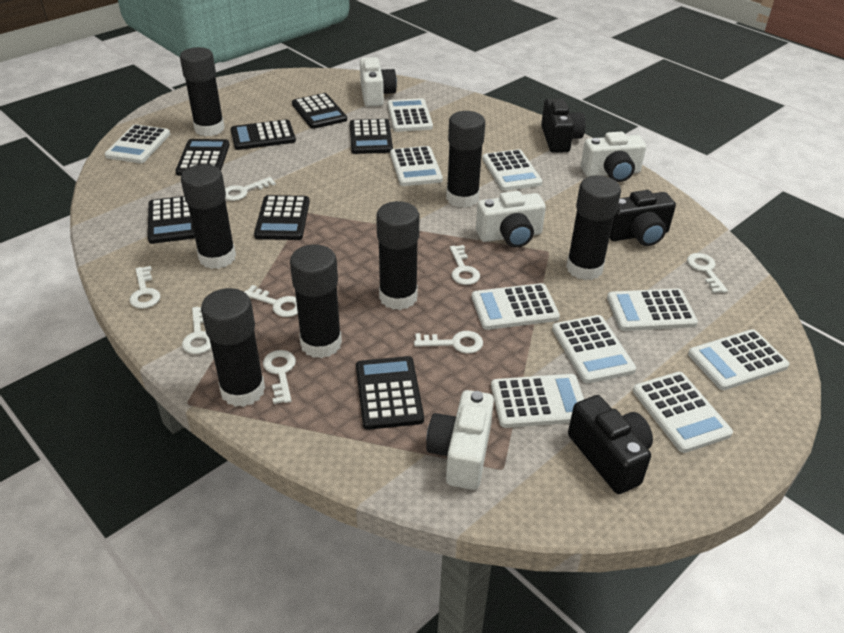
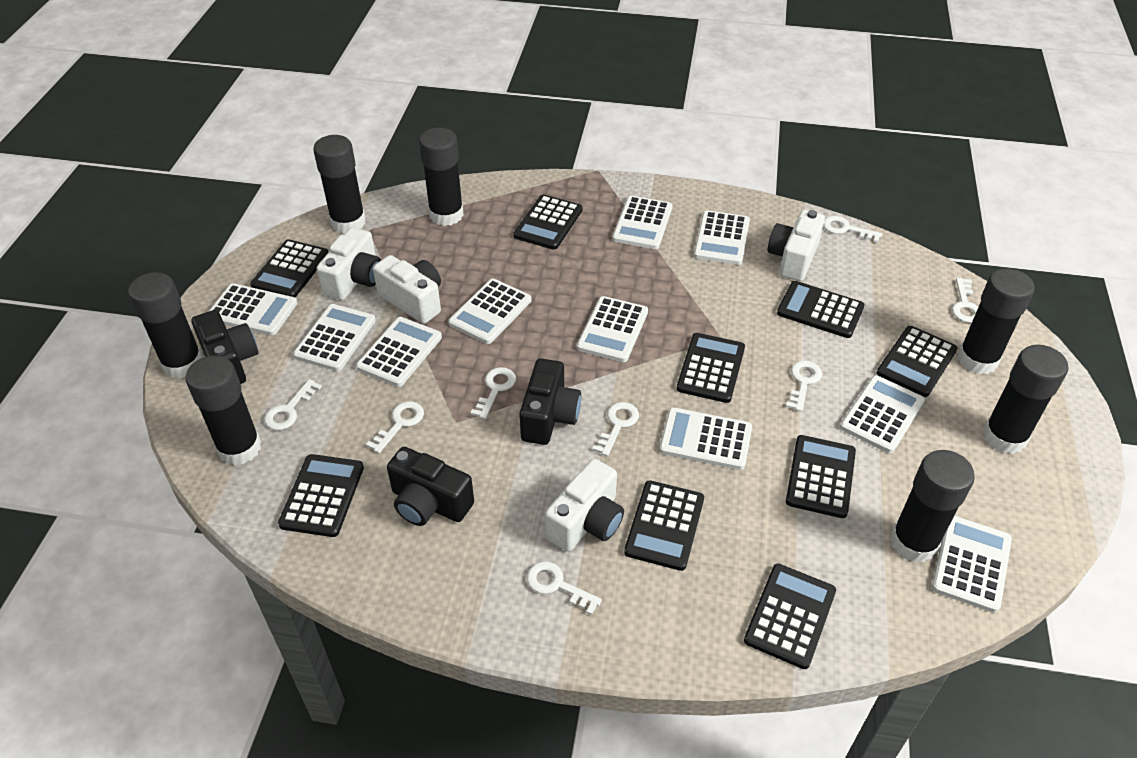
black calculator: 7 -> 9

